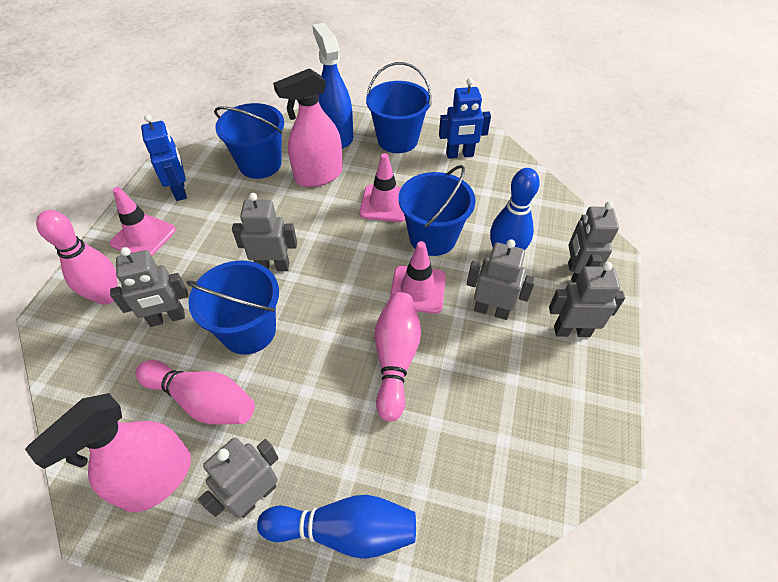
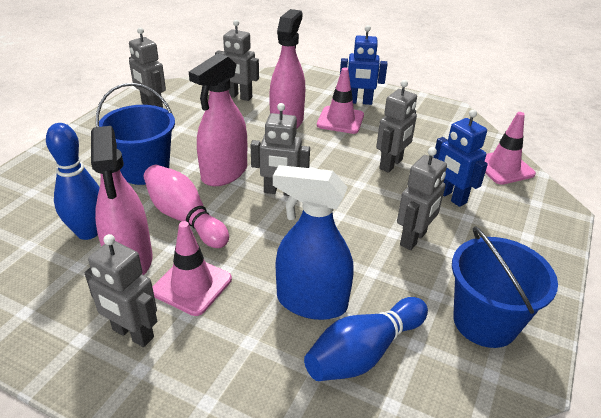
blue bucket: 4 -> 2
pink bowling pin: 3 -> 1
pink spray bottle: 2 -> 3

